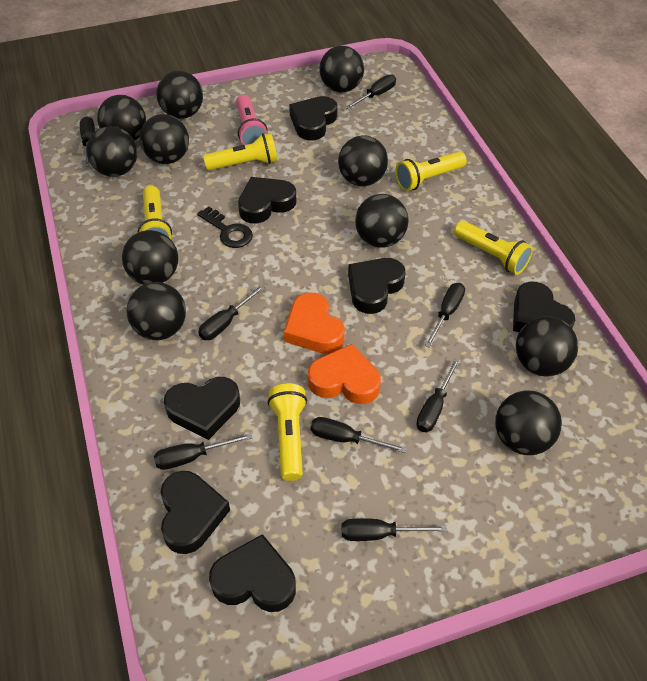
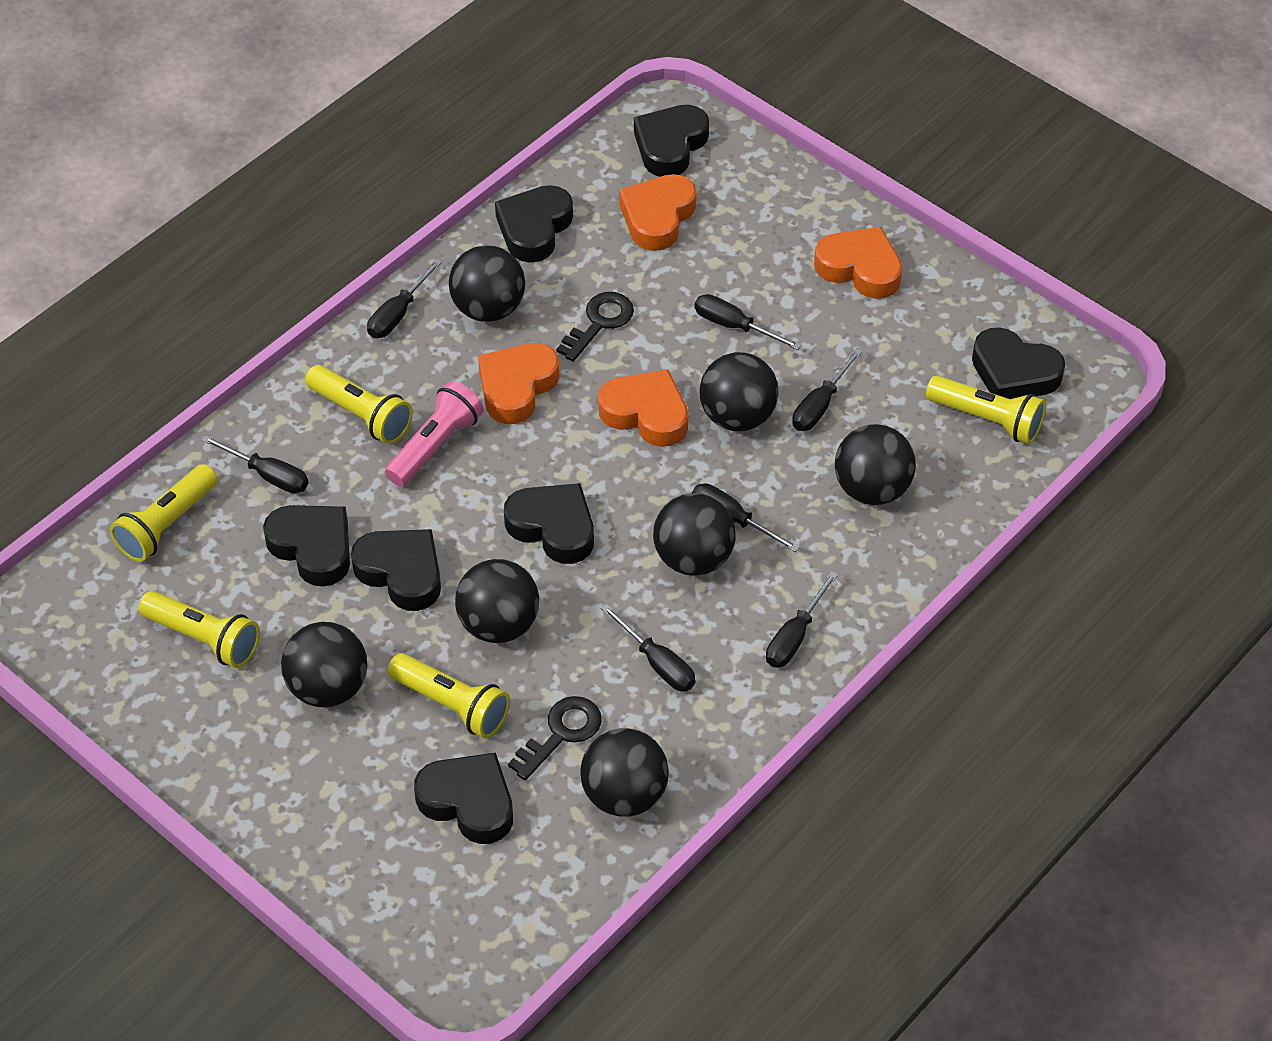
black ball: 11 -> 7
black key: 1 -> 2
black screwdriver: 8 -> 7
orange heart: 2 -> 4

